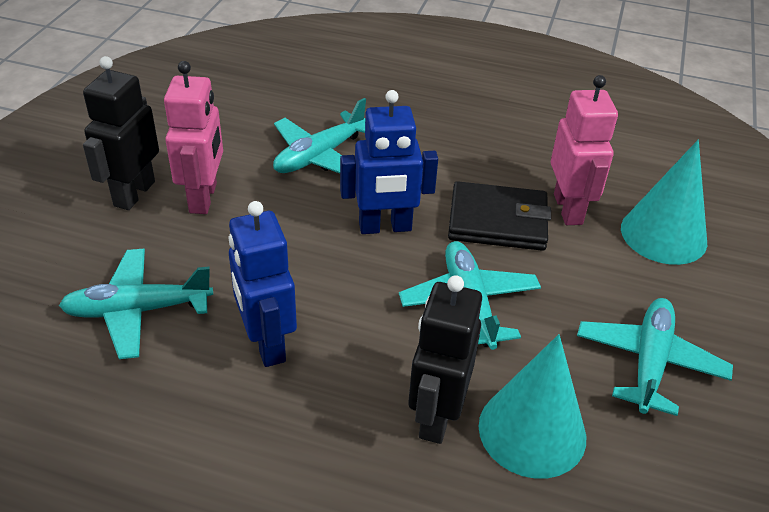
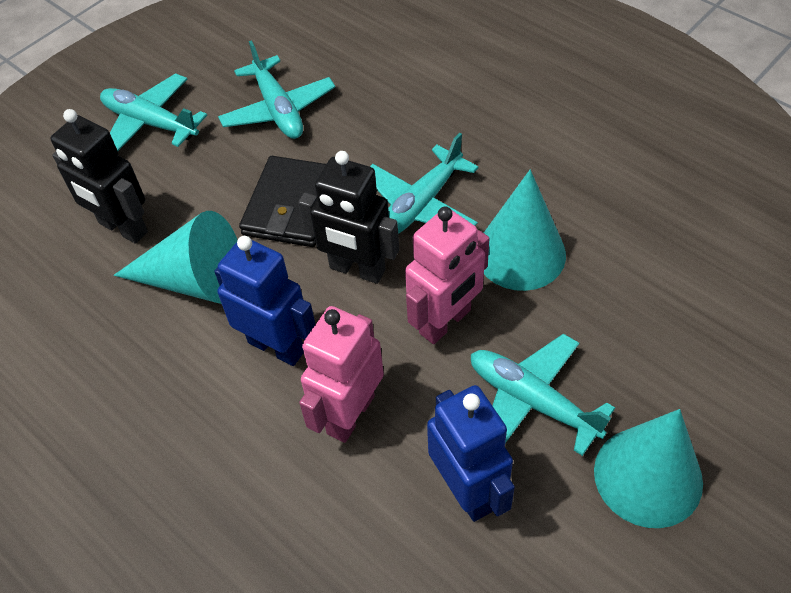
turquoise cone: 2 -> 3

